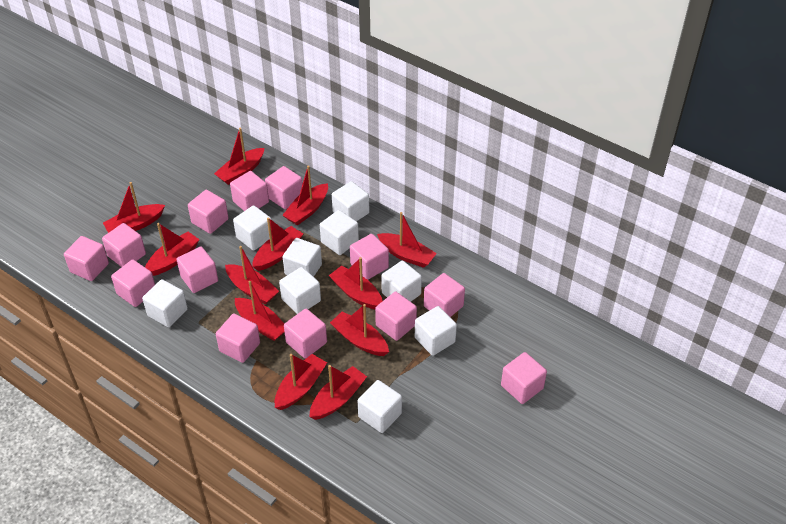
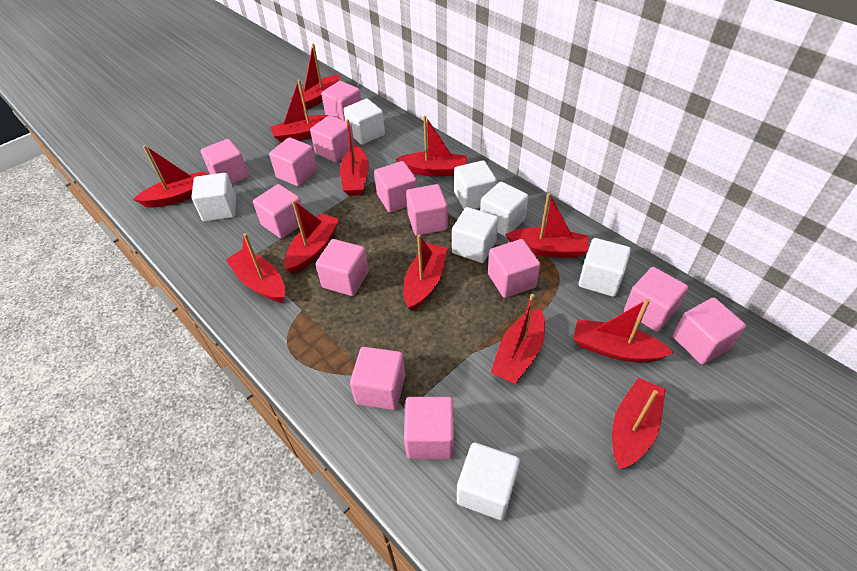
white cube: 9 -> 7

